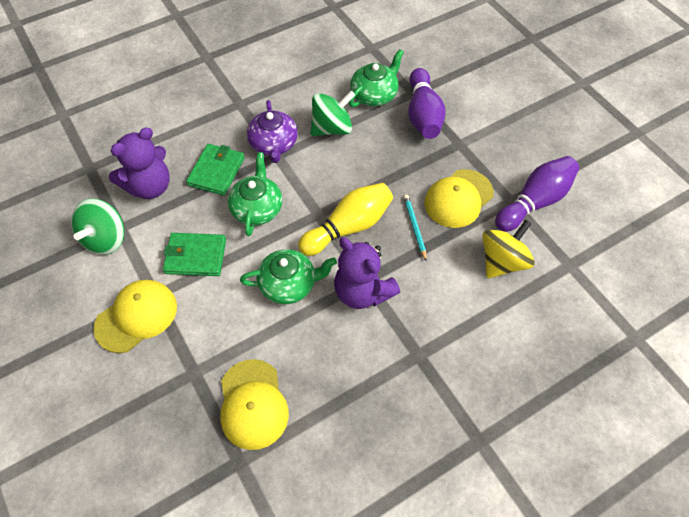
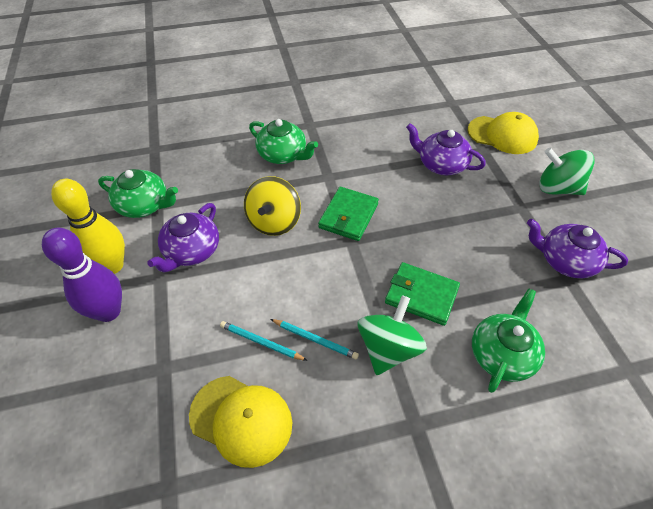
purple bowling pin: 2 -> 1
purple teapot: 1 -> 3
purple teddy bear: 2 -> 0
turquoise pencil: 1 -> 2
yellow cap: 3 -> 2

